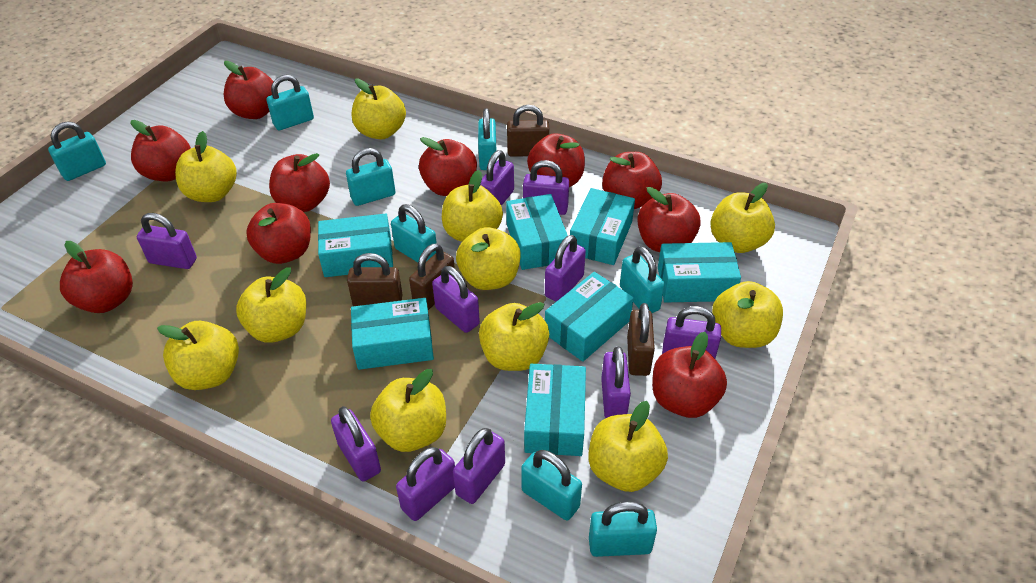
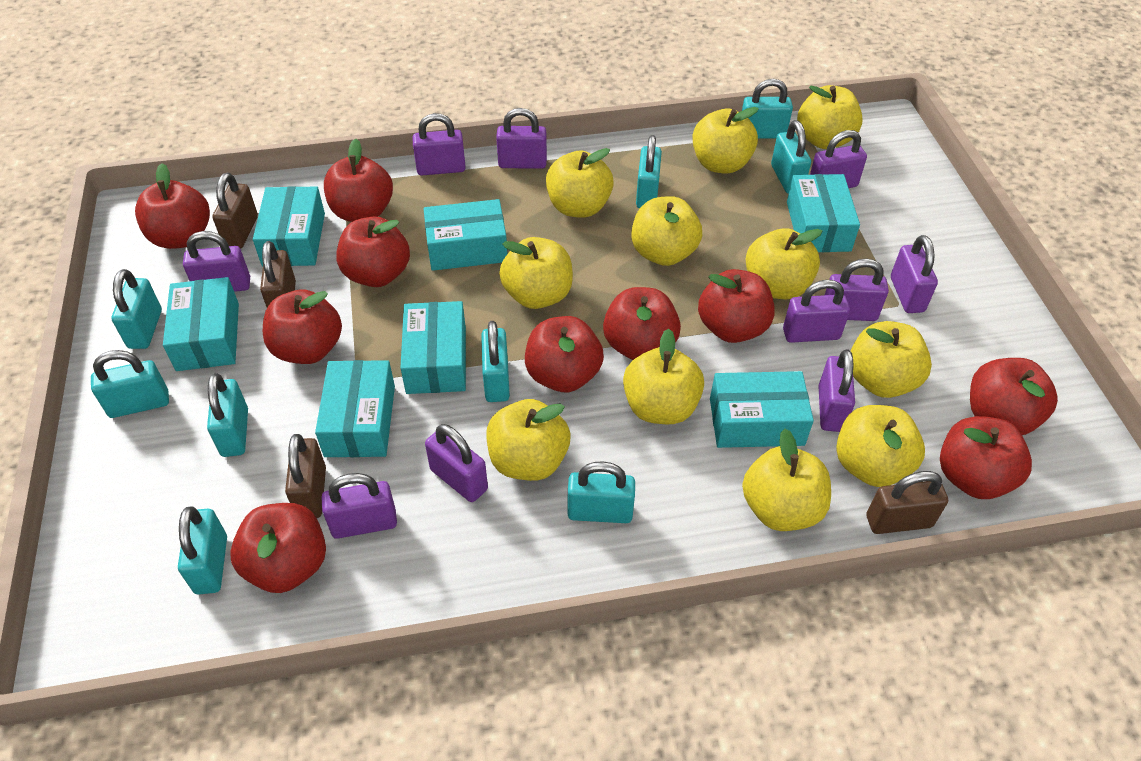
turquoise padlock: 8 -> 9

